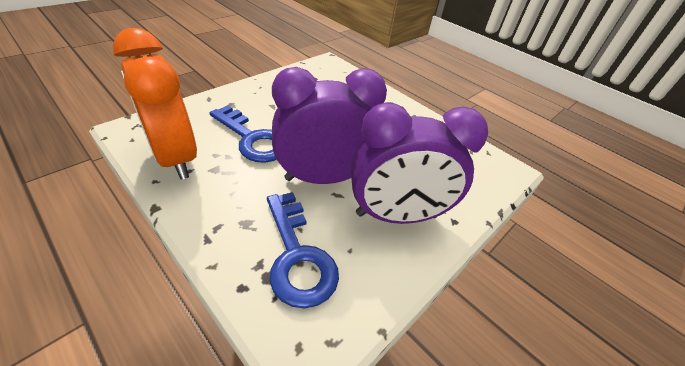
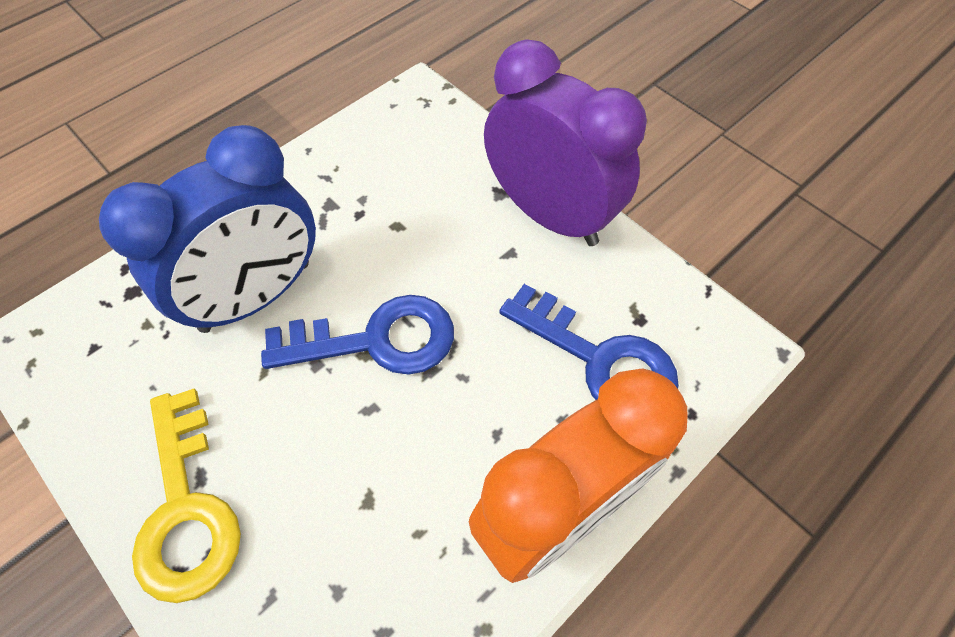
blue clock: 0 -> 1
purple clock: 2 -> 1
yellow key: 0 -> 1

